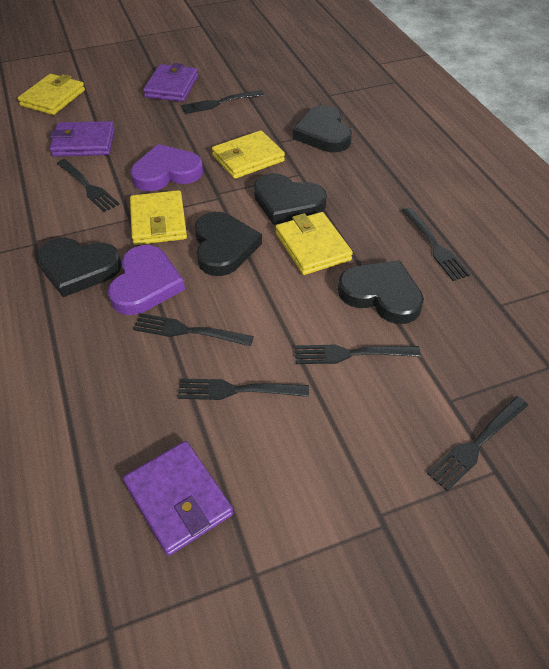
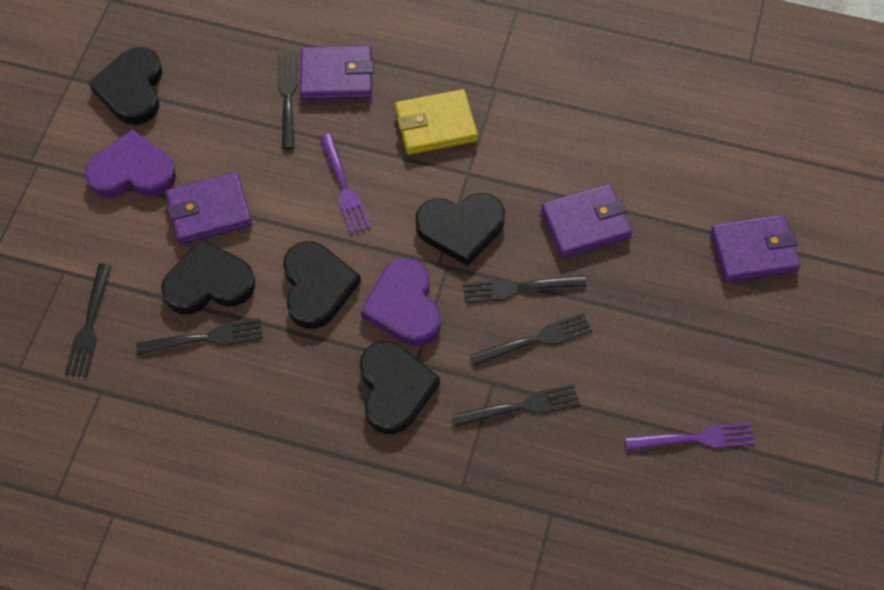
black fork: 7 -> 6
purple fork: 0 -> 2
purple wallet: 3 -> 4
yellow wallet: 4 -> 1

